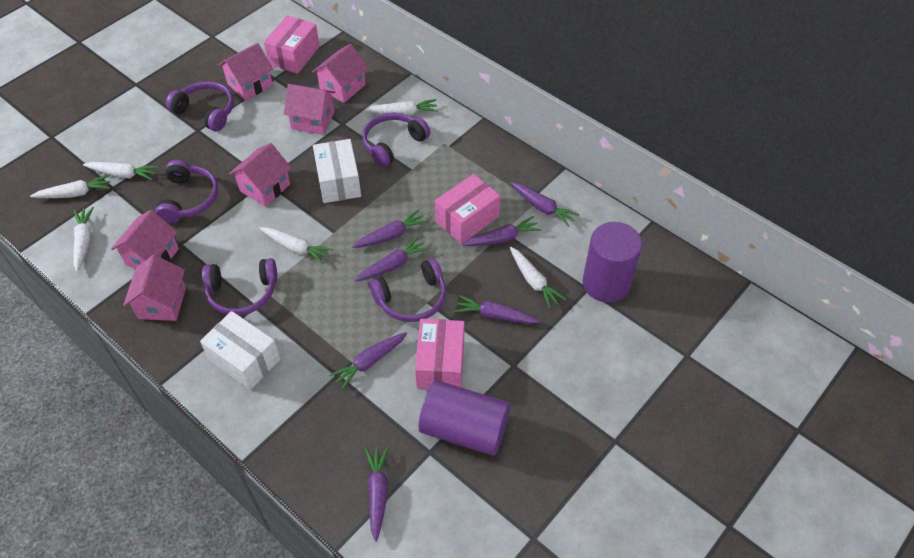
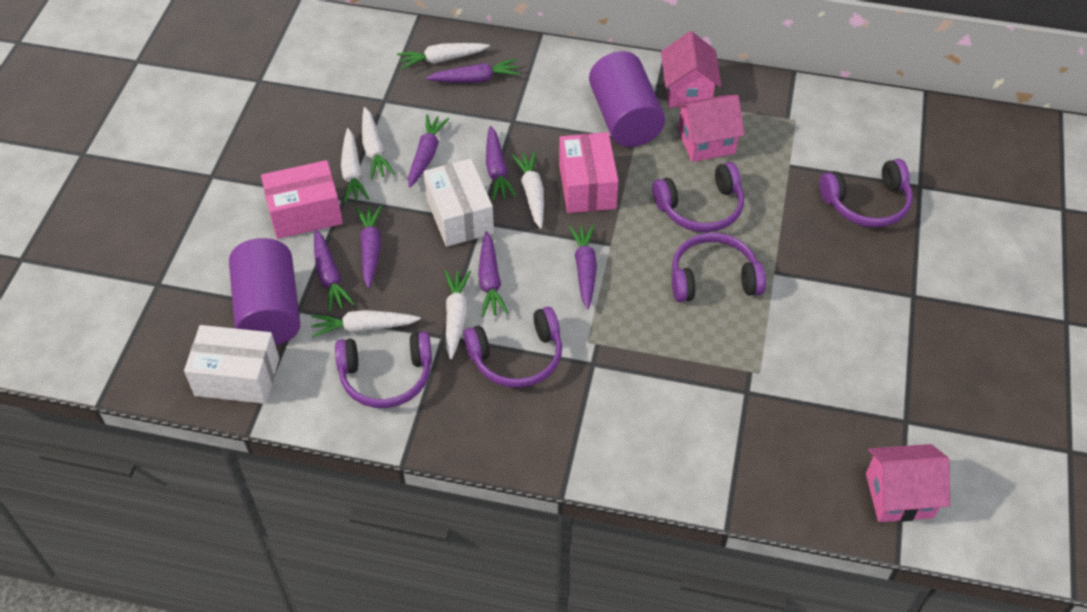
pink box: 3 -> 2
pink house: 6 -> 3

